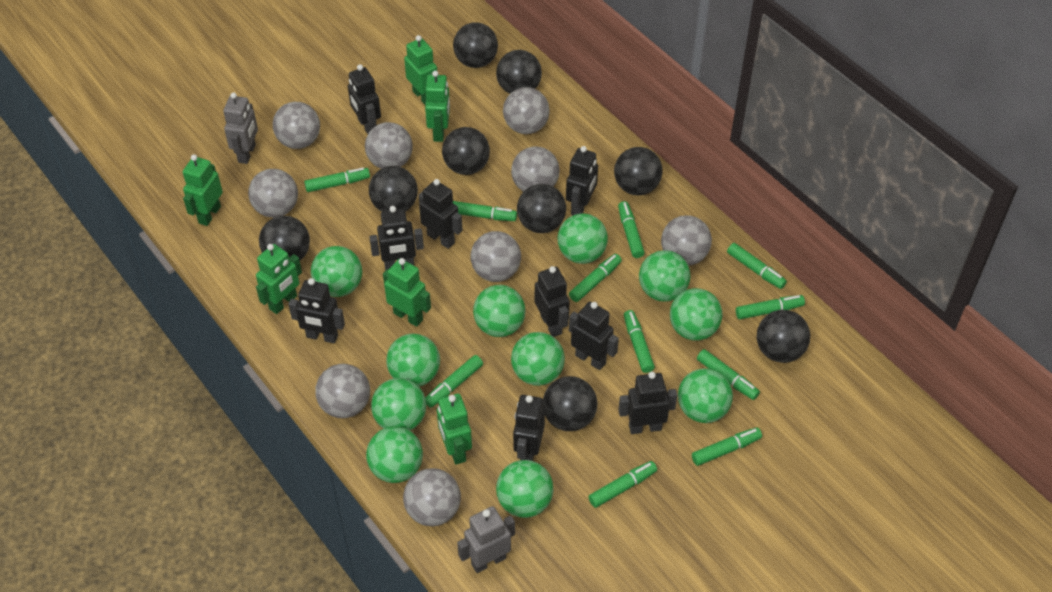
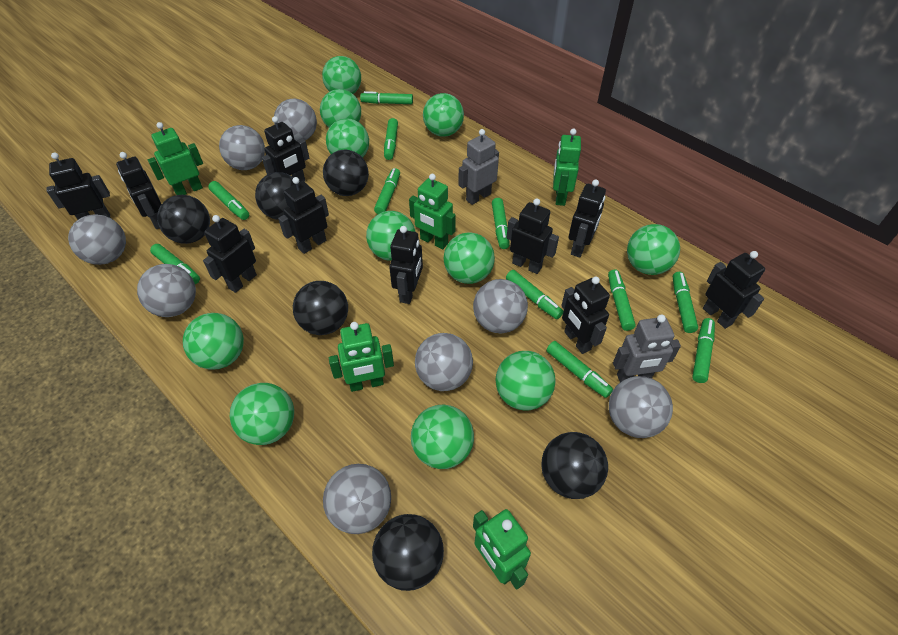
black ball: 9 -> 6
black robot: 9 -> 10
green robot: 6 -> 5
grey ball: 9 -> 8

